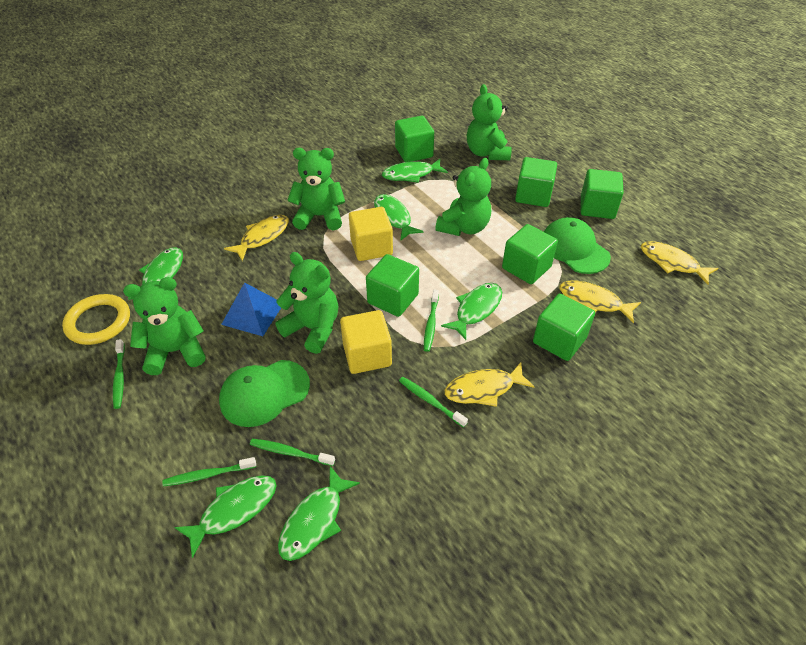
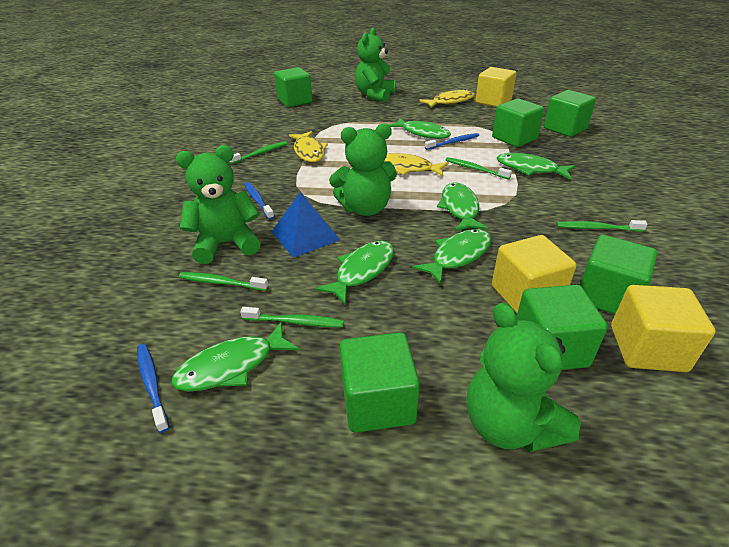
blue toothbrush: 0 -> 3
green cap: 2 -> 0
green teddy bear: 5 -> 4
yellow cube: 2 -> 3
yellow fish: 4 -> 3
yellow ring: 1 -> 0

